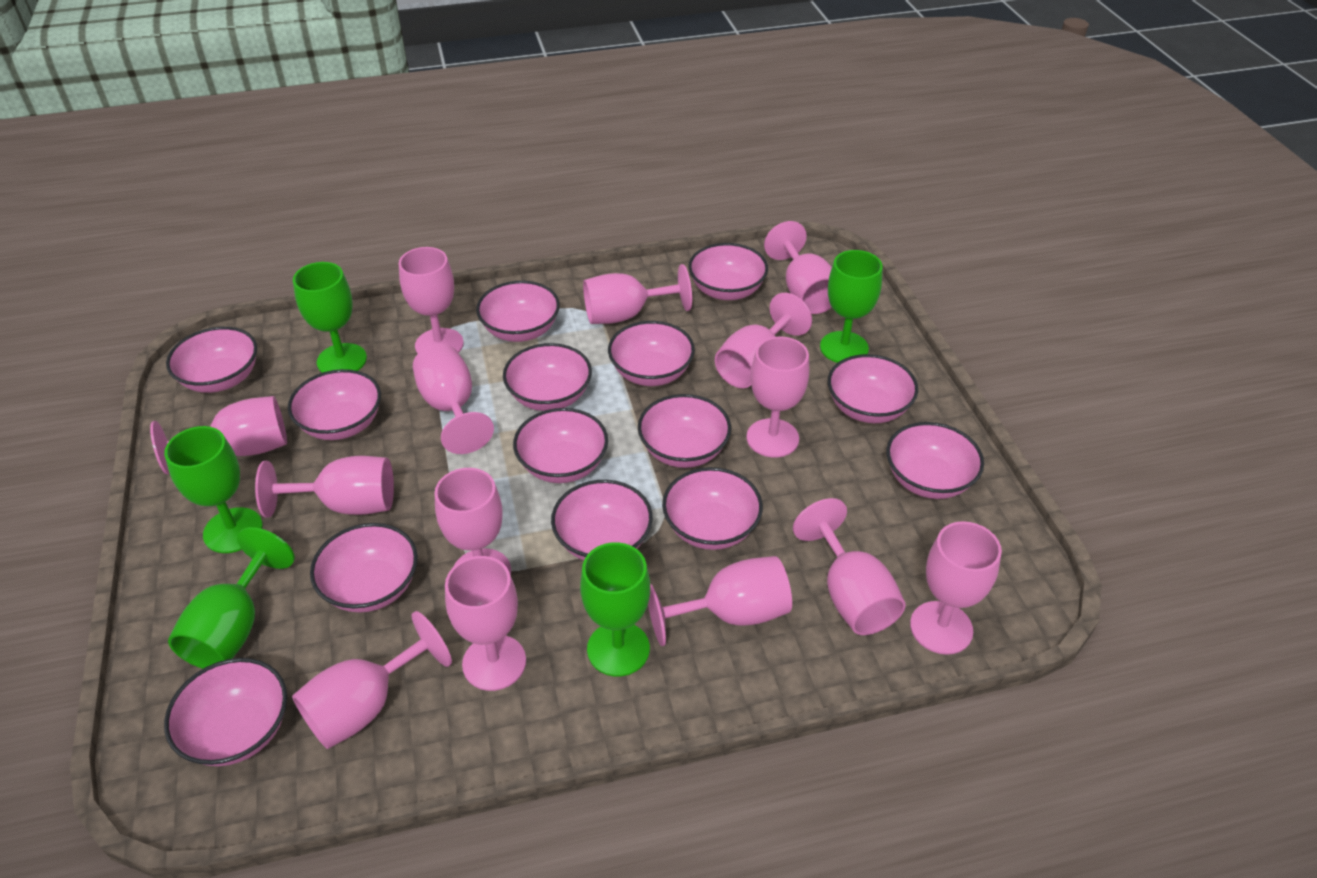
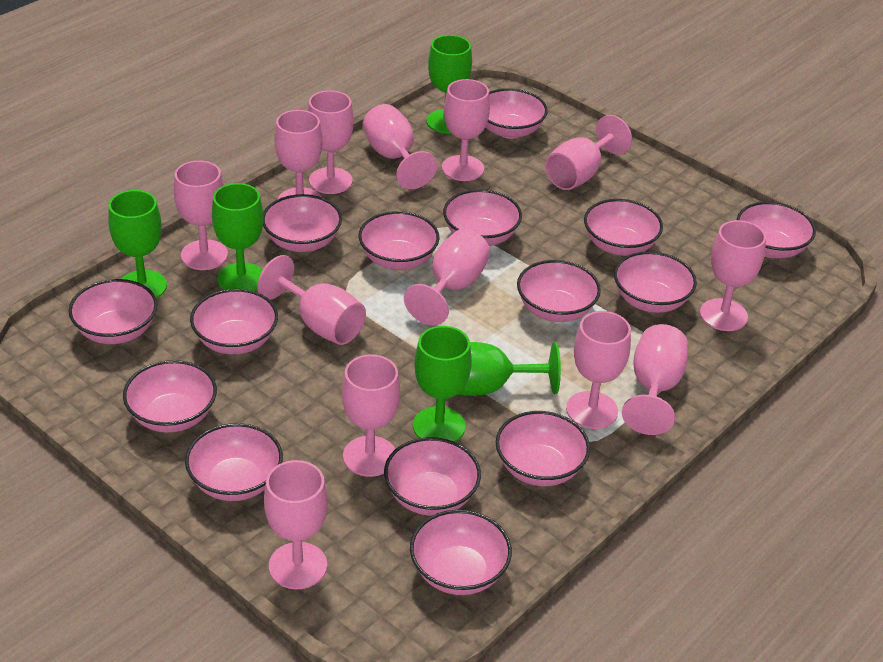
pink bowl: 14 -> 15
pink goblet: 14 -> 13

